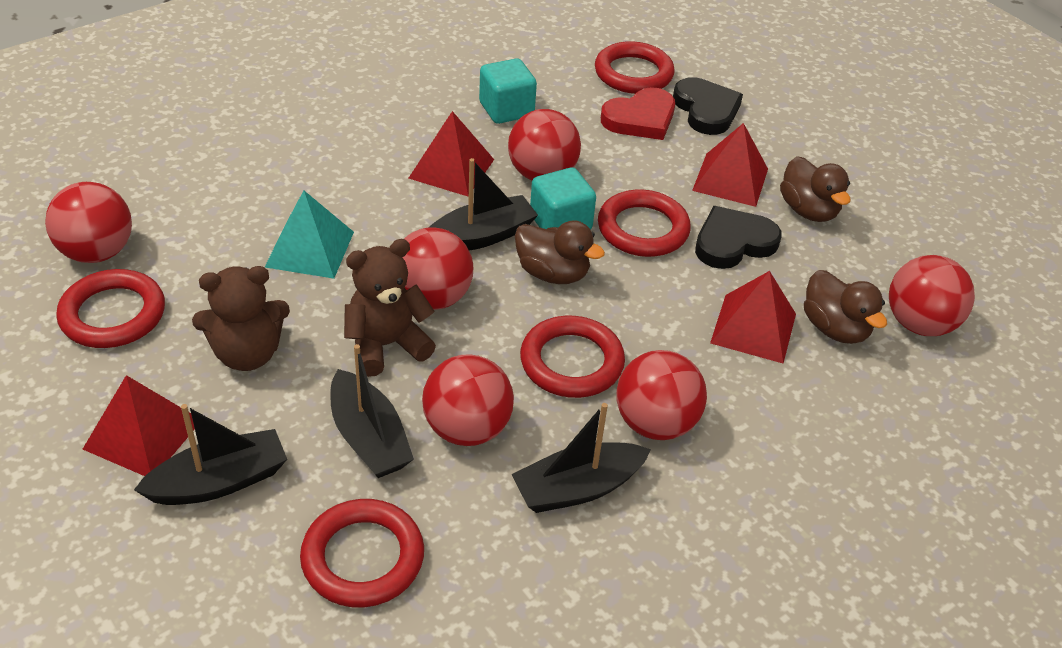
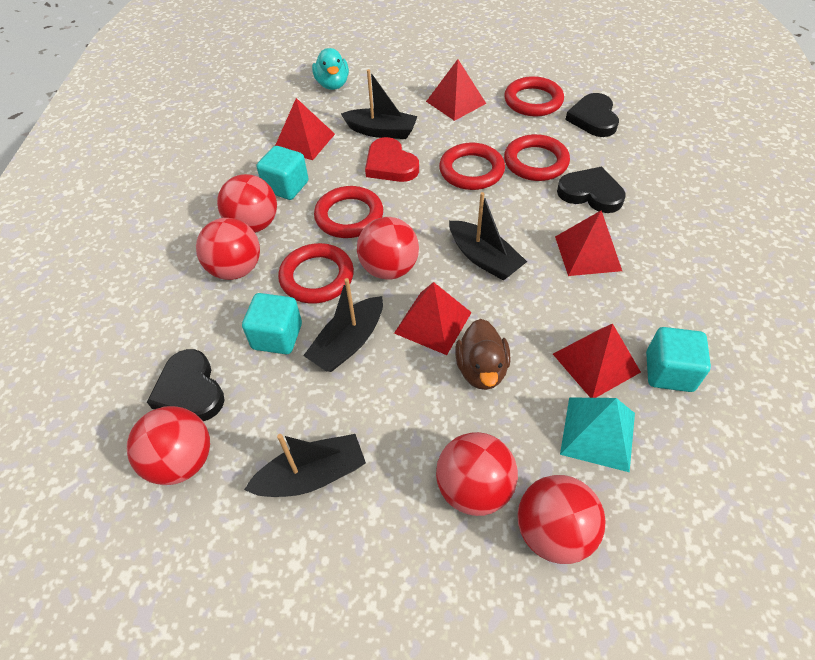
black heart: 2 -> 3
brown duck: 3 -> 1
brown teddy bear: 2 -> 0
red pyramid: 4 -> 5
turquoise cube: 2 -> 3
turquoise duck: 0 -> 1

